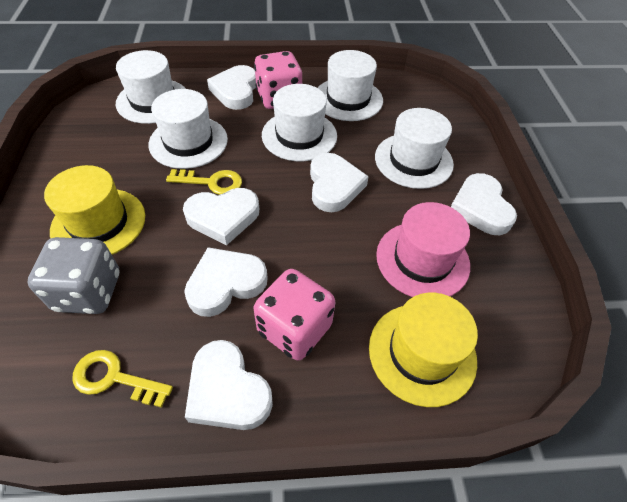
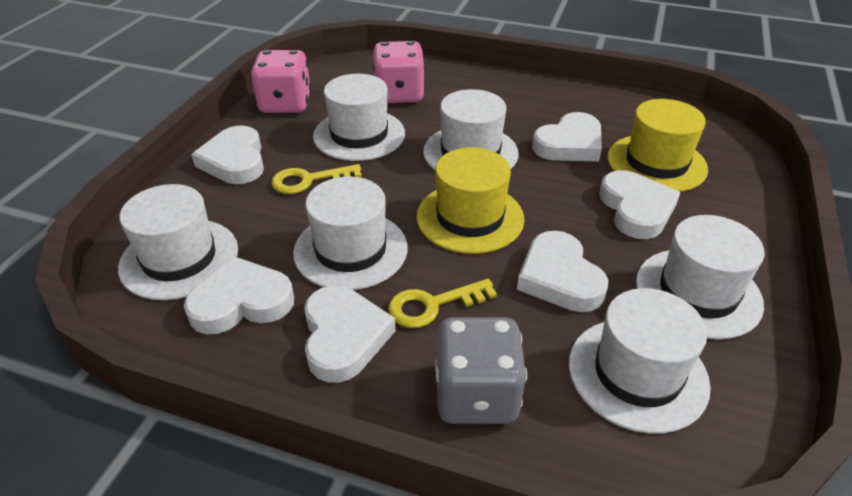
pink hat: 1 -> 0
white hat: 5 -> 6

